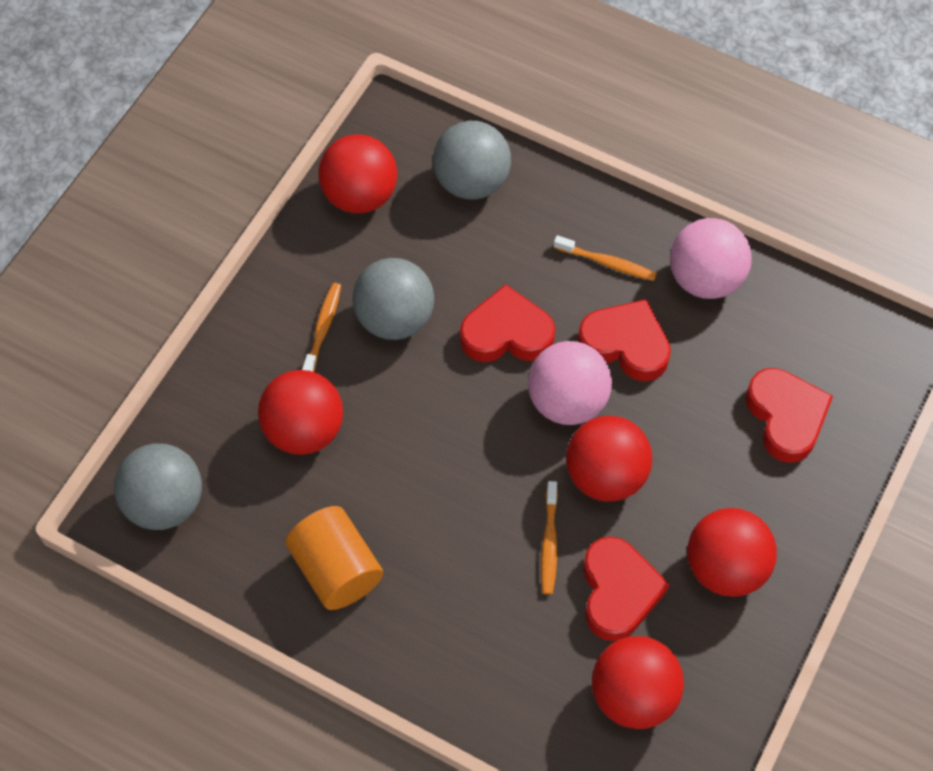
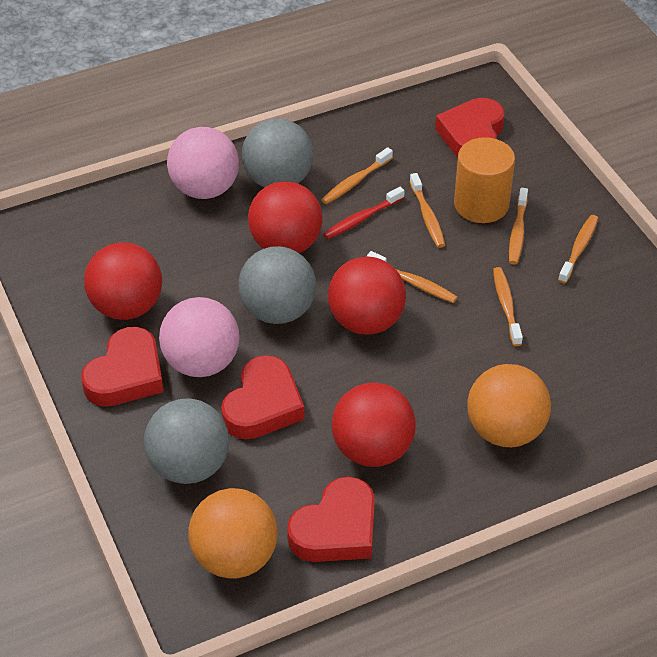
orange ball: 0 -> 2
orange toothbrush: 3 -> 6
red ball: 5 -> 4
red toothbrush: 0 -> 1

